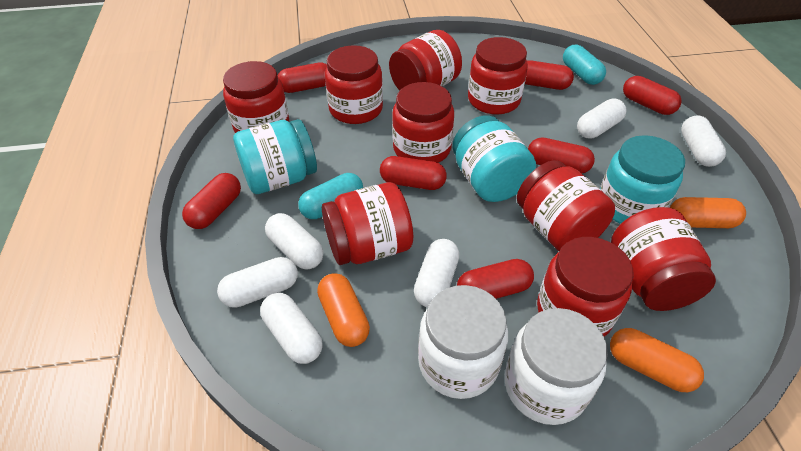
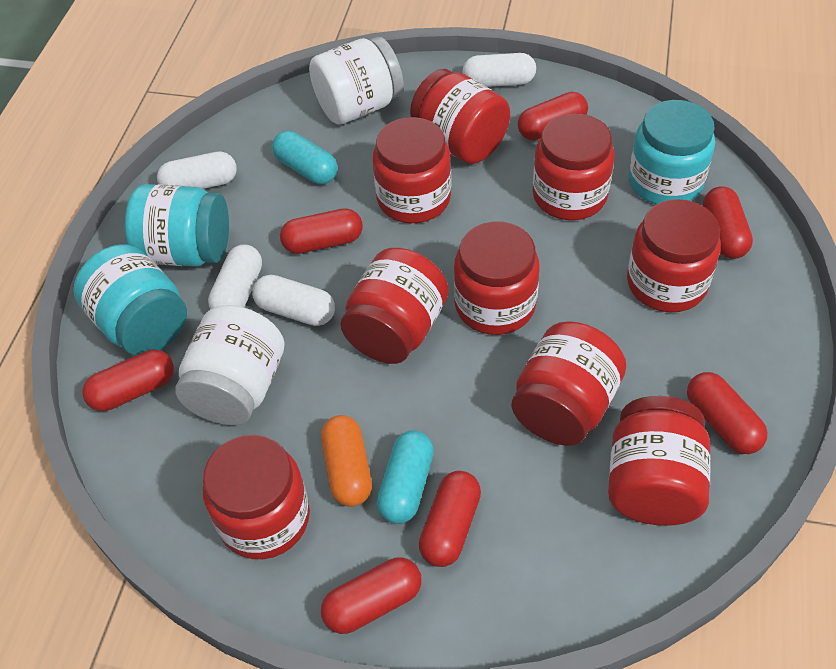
orange capsule: 3 -> 1
white capsule: 6 -> 4

